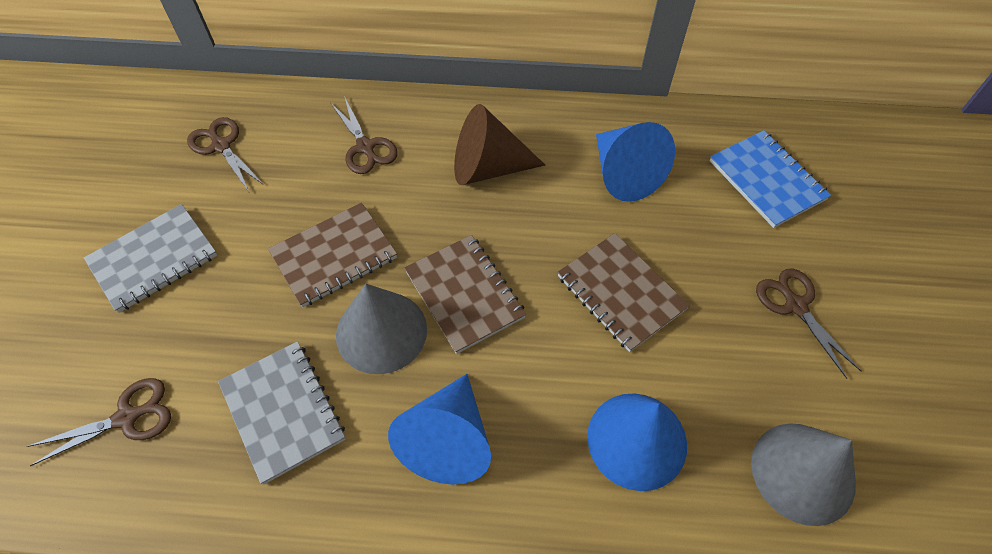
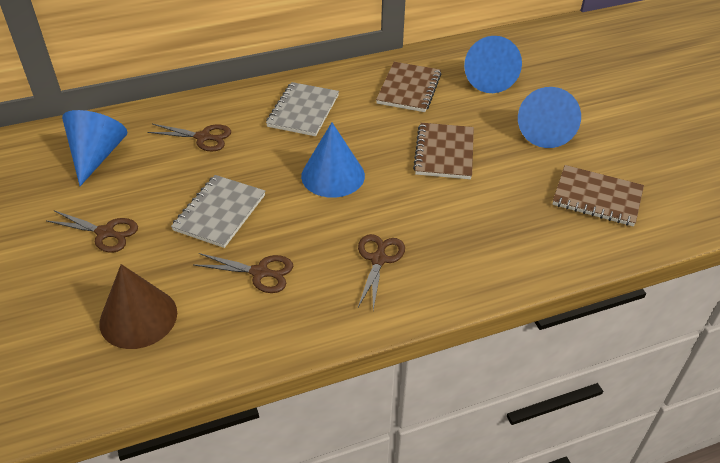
blue cone: 3 -> 4
blue notebook: 1 -> 0
grey cone: 2 -> 0

